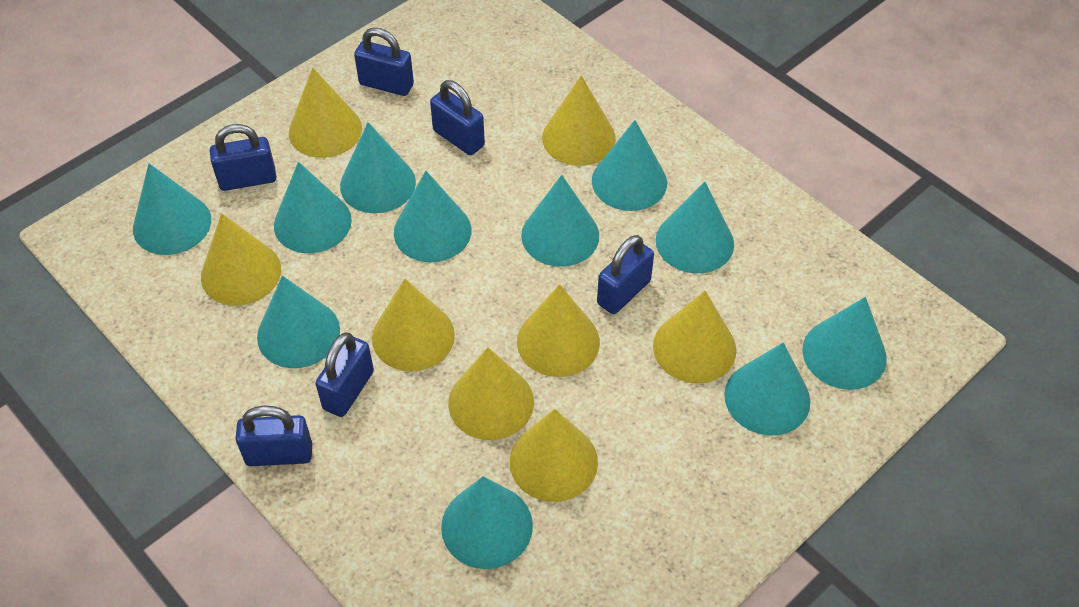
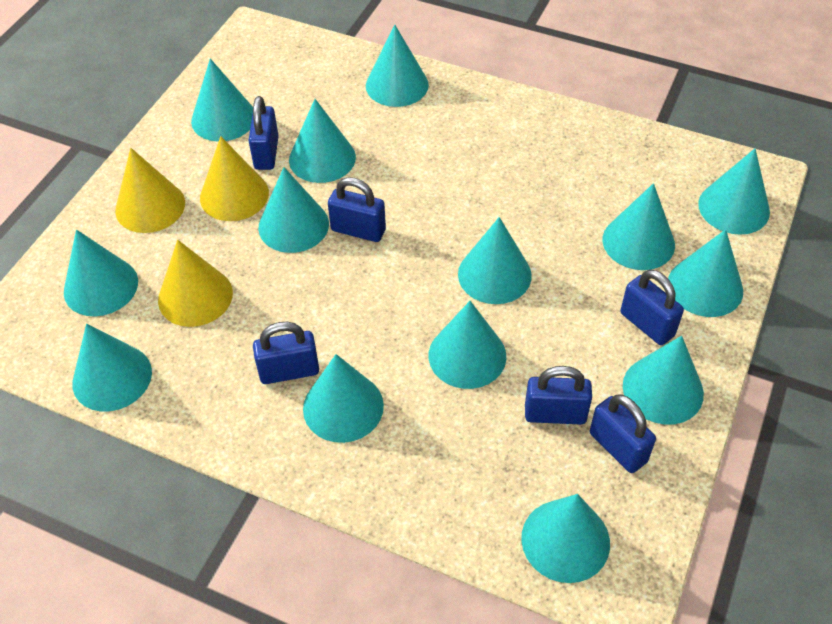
turquoise cone: 11 -> 14
yellow cone: 8 -> 3

